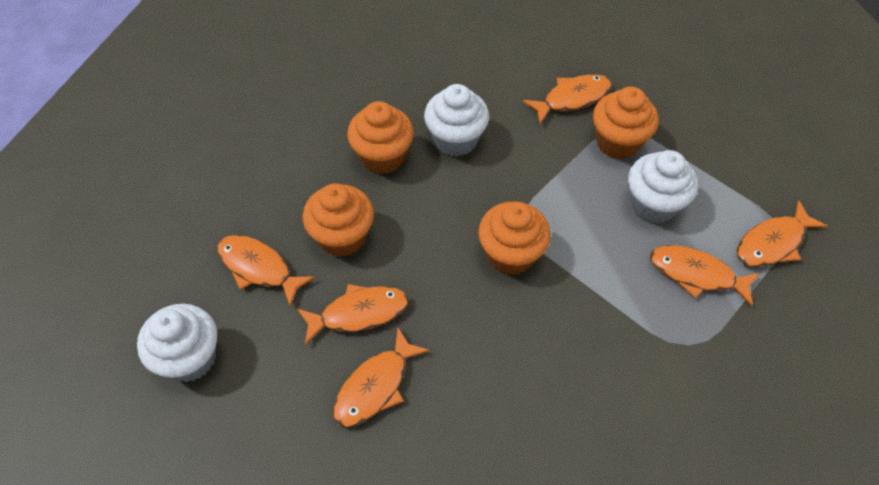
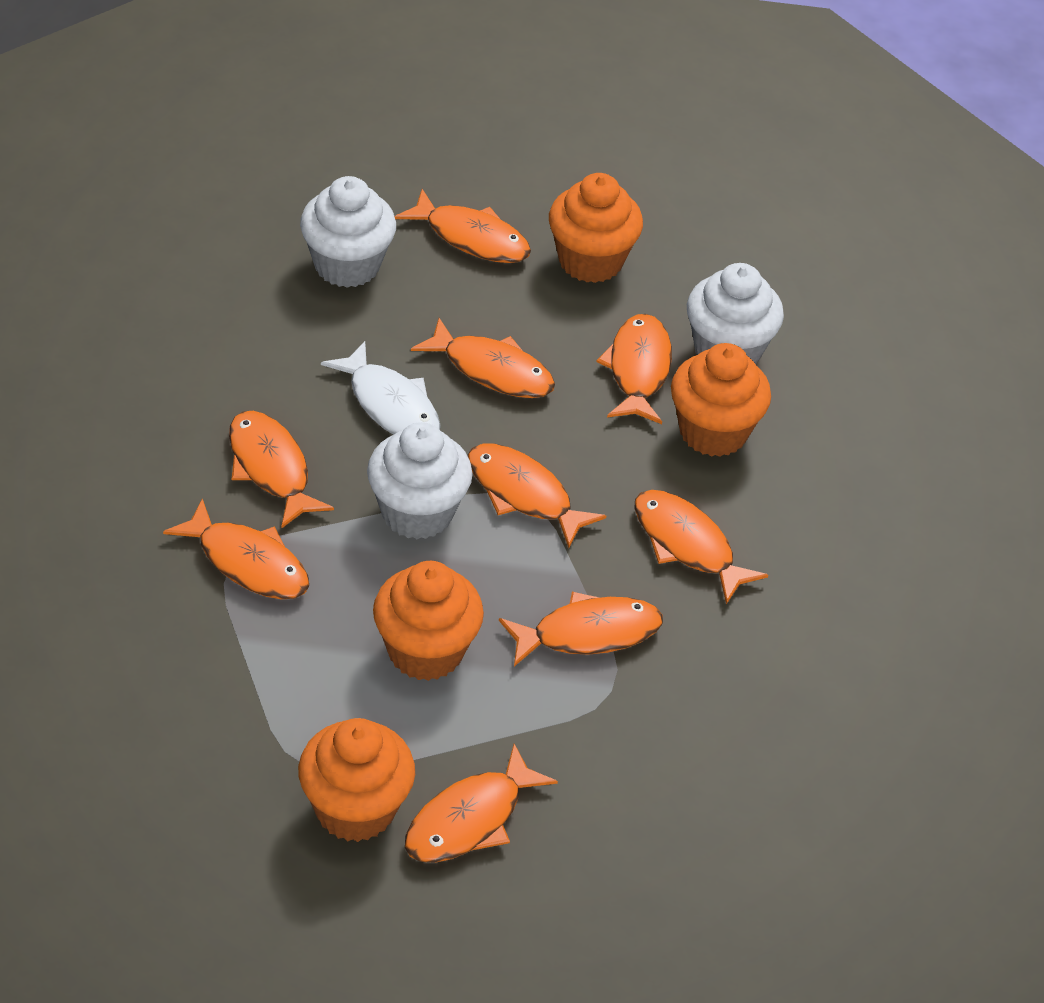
orange fish: 6 -> 9
white fish: 0 -> 1

